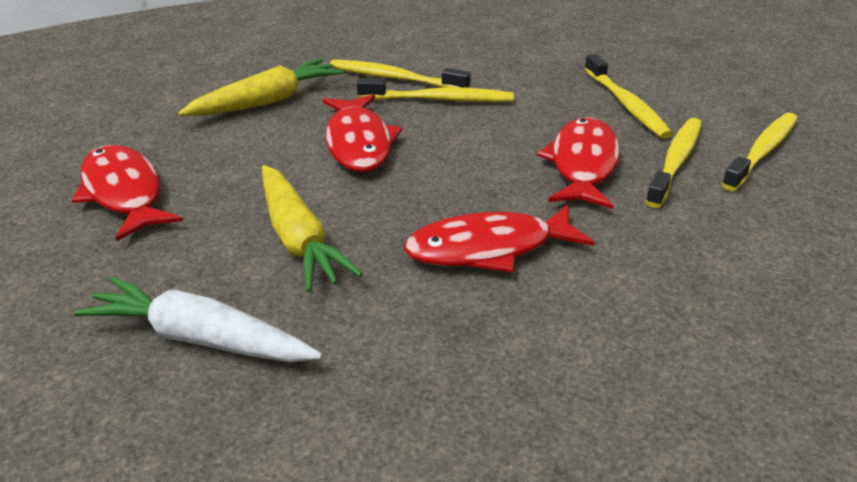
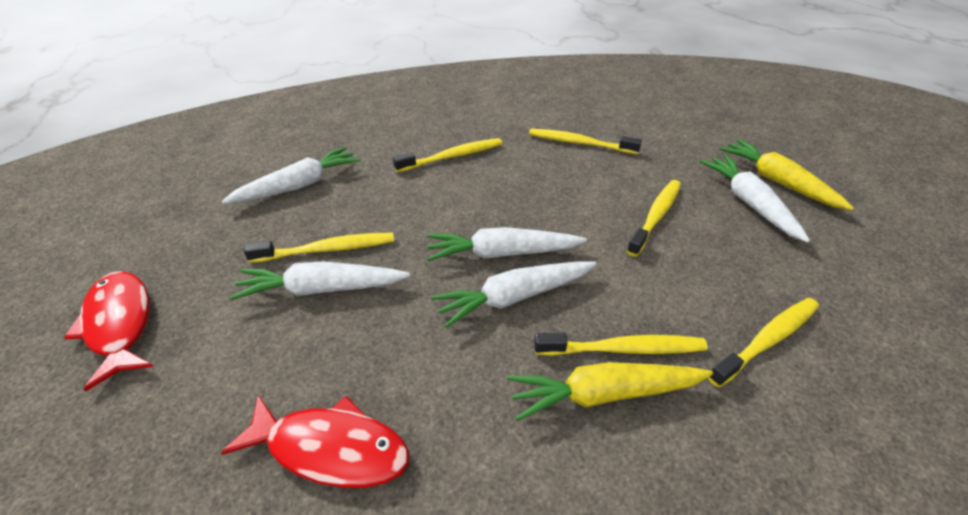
red fish: 4 -> 2
white carrot: 1 -> 5
yellow toothbrush: 5 -> 6

